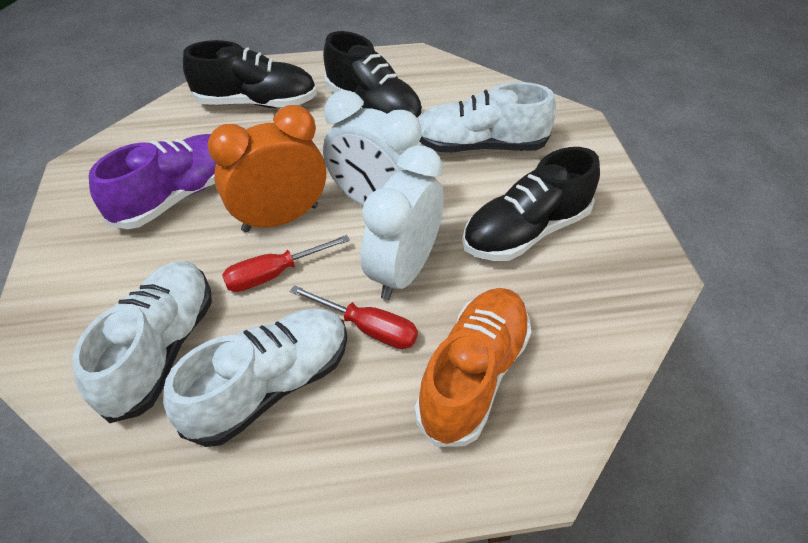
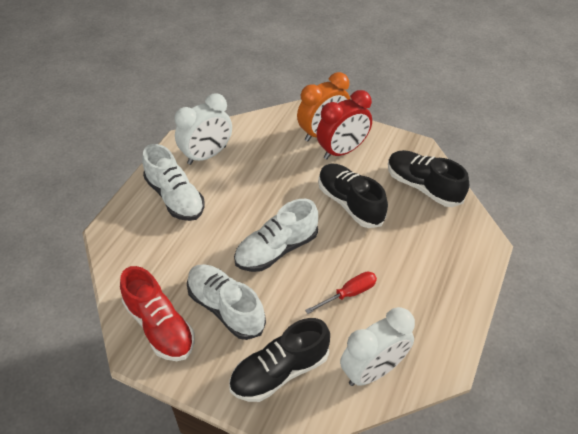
orange shoe: 1 -> 0
purple shoe: 1 -> 0
red clock: 0 -> 1
red screwdriver: 2 -> 1
red shoe: 0 -> 1

